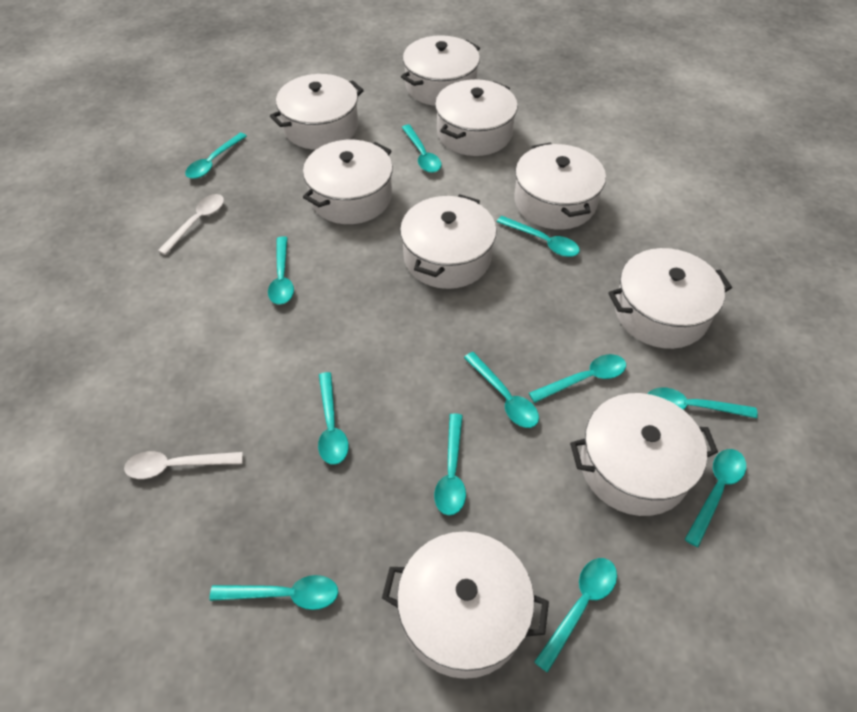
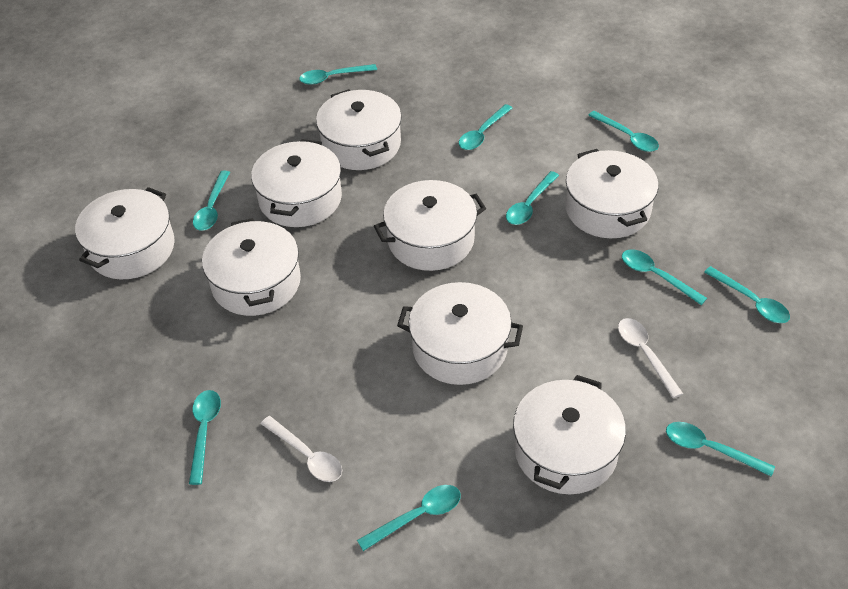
turquoise spoon: 12 -> 10
white pot: 9 -> 8

